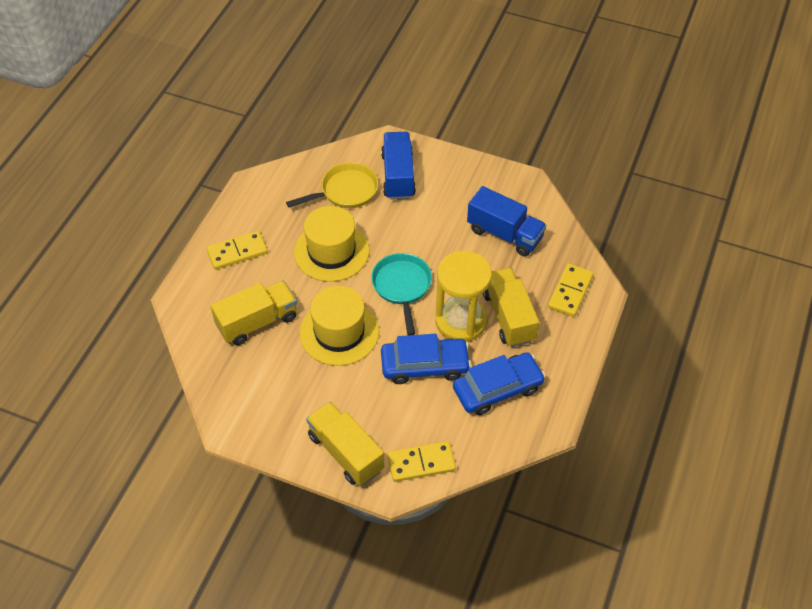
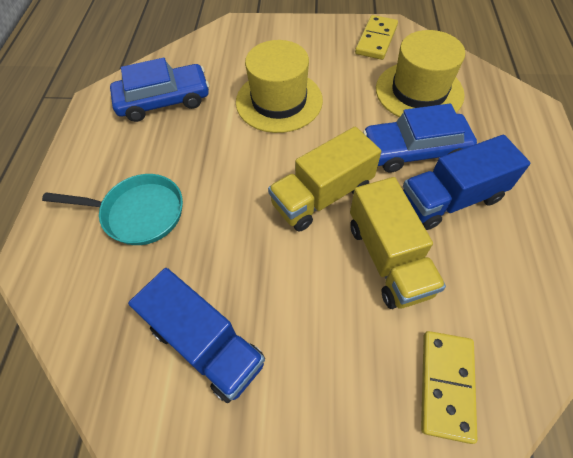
yellow domino: 3 -> 2
yellow hourglass: 1 -> 0
yellow pan: 1 -> 0
yellow truck: 3 -> 2

